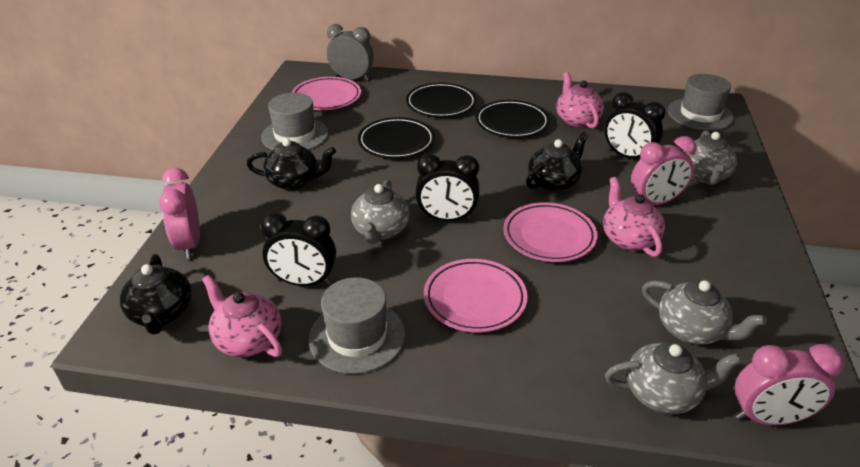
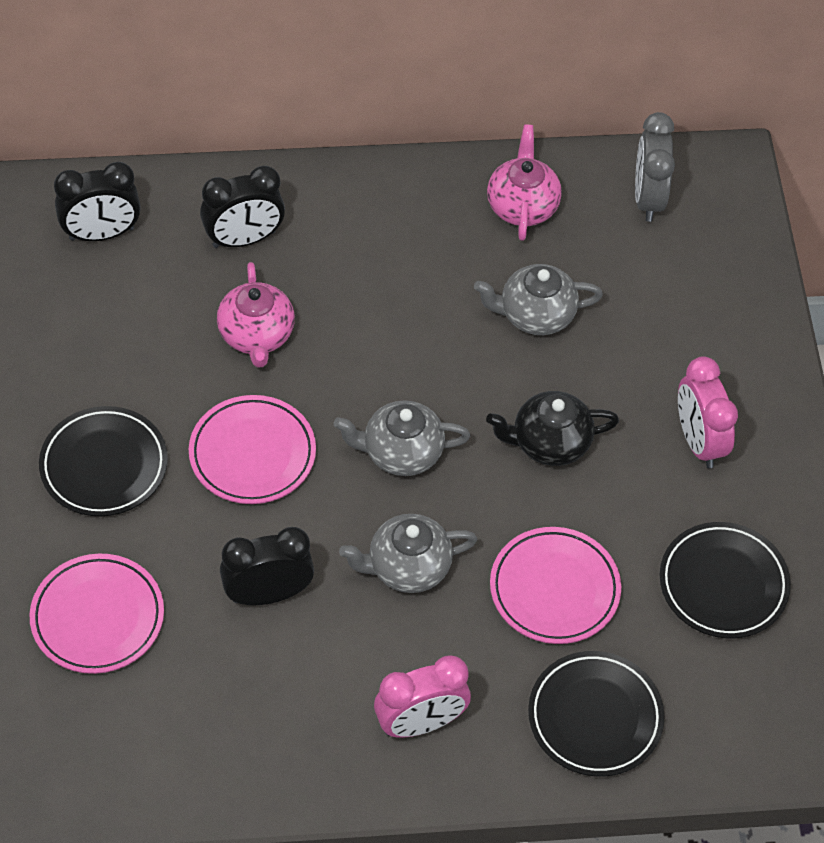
black teapot: 3 -> 1
grey hat: 3 -> 0
grey teapot: 4 -> 3
pink clock: 3 -> 2
pink teapot: 3 -> 2

